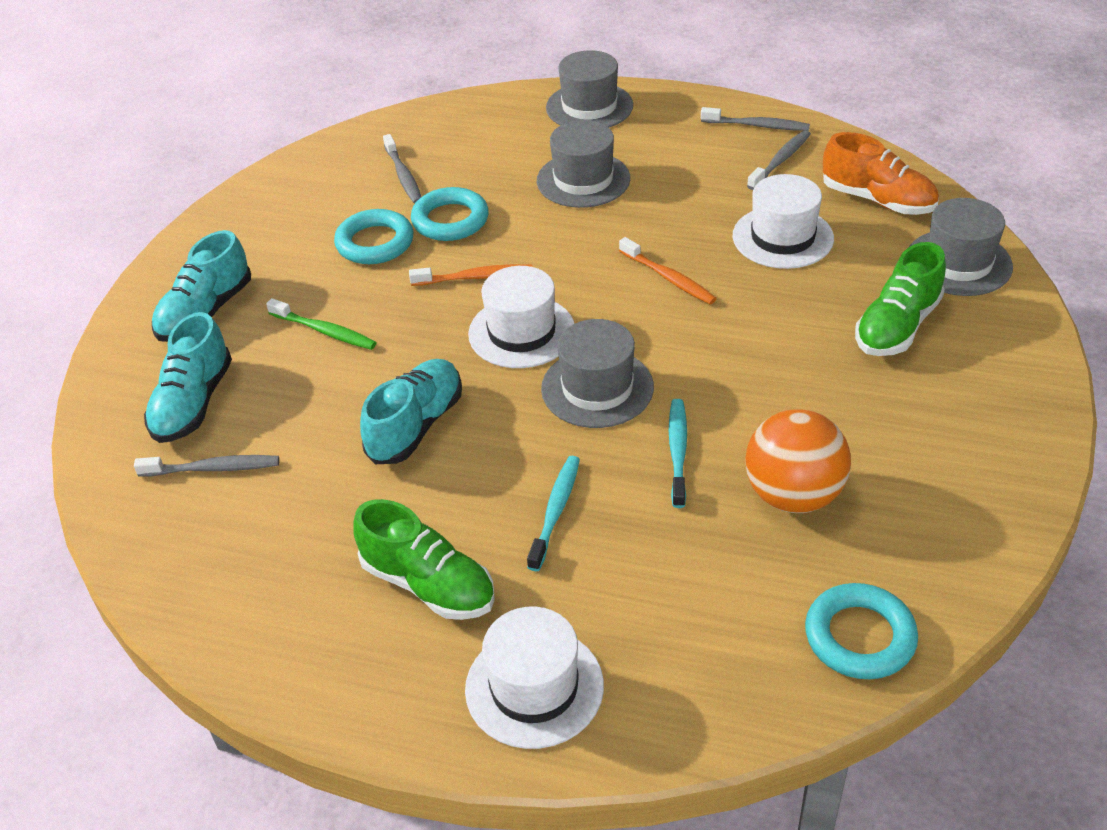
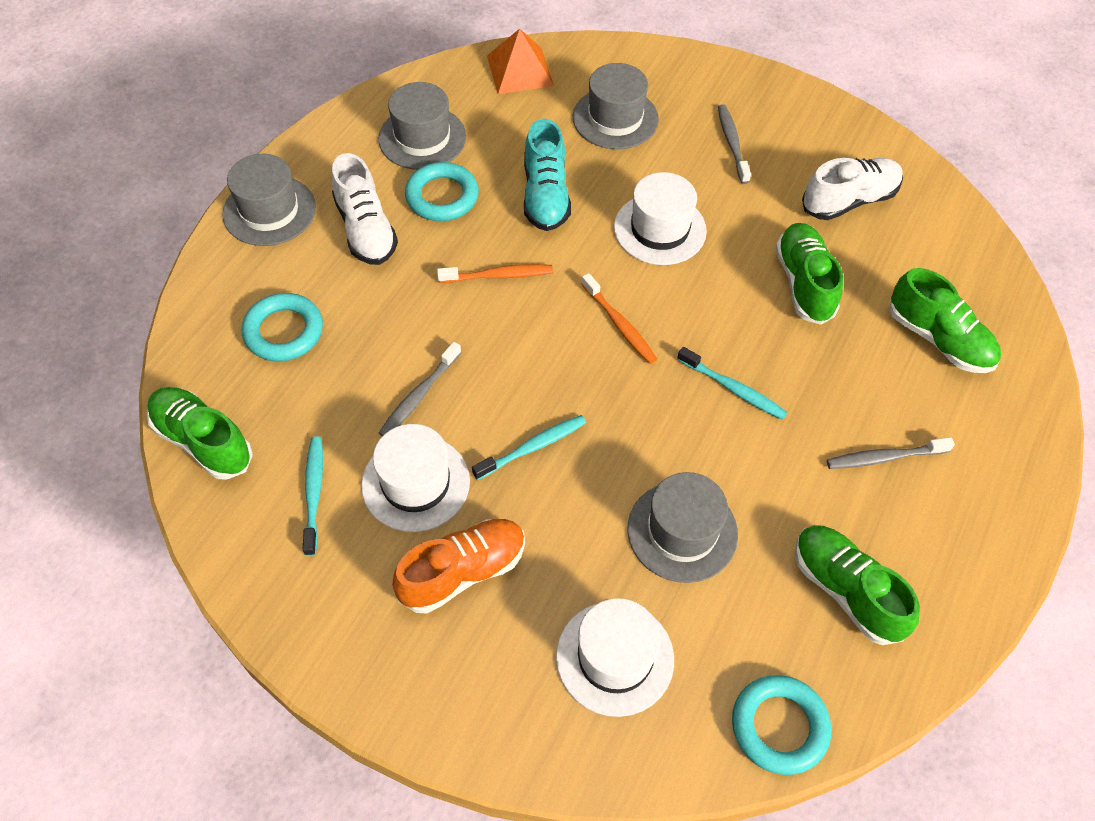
green shoe: 2 -> 4
green toothbrush: 1 -> 0
grey toothbrush: 4 -> 3
orange ball: 1 -> 0
orange pyramid: 0 -> 1
turquoise shoe: 3 -> 1
turquoise toothbrush: 2 -> 3
white shoe: 0 -> 2

